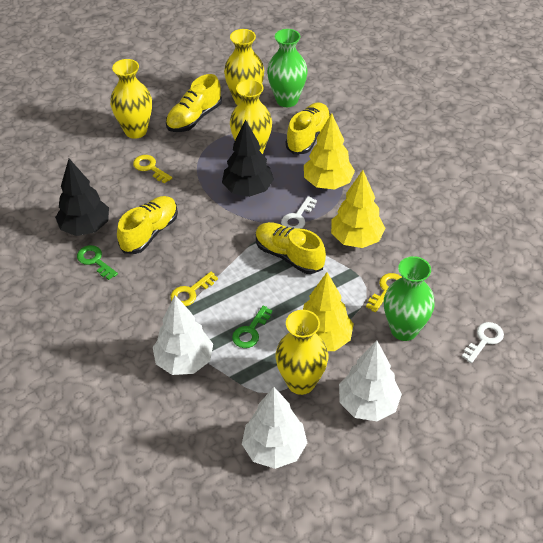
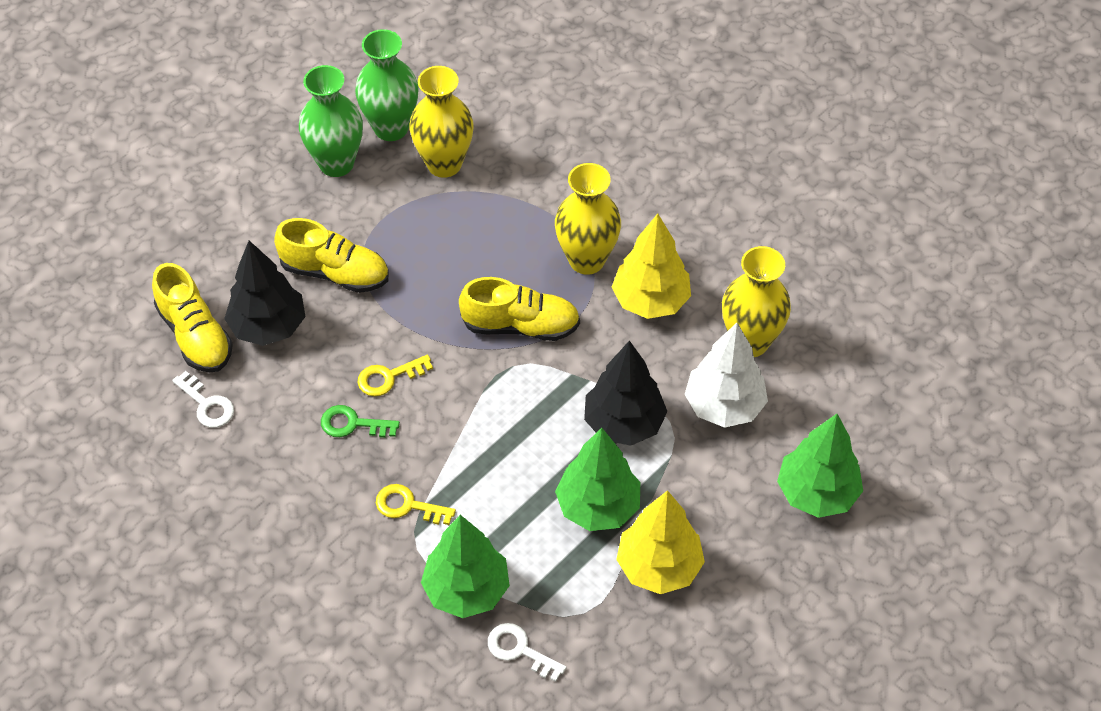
green key: 2 -> 1
green tree: 0 -> 3
white tree: 3 -> 1
yellow key: 3 -> 2
yellow shoe: 4 -> 3
yellow tree: 3 -> 2
yellow vase: 4 -> 3

